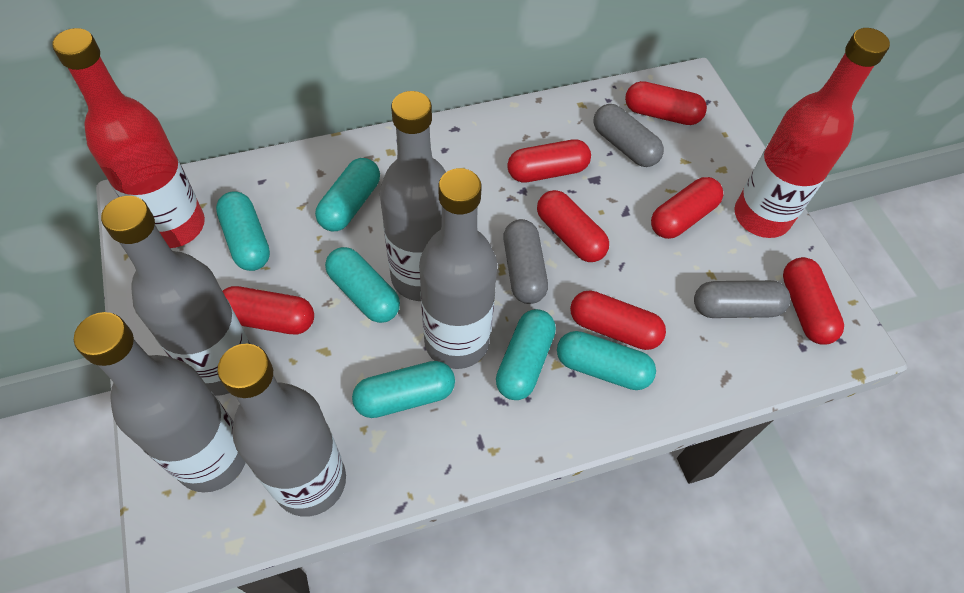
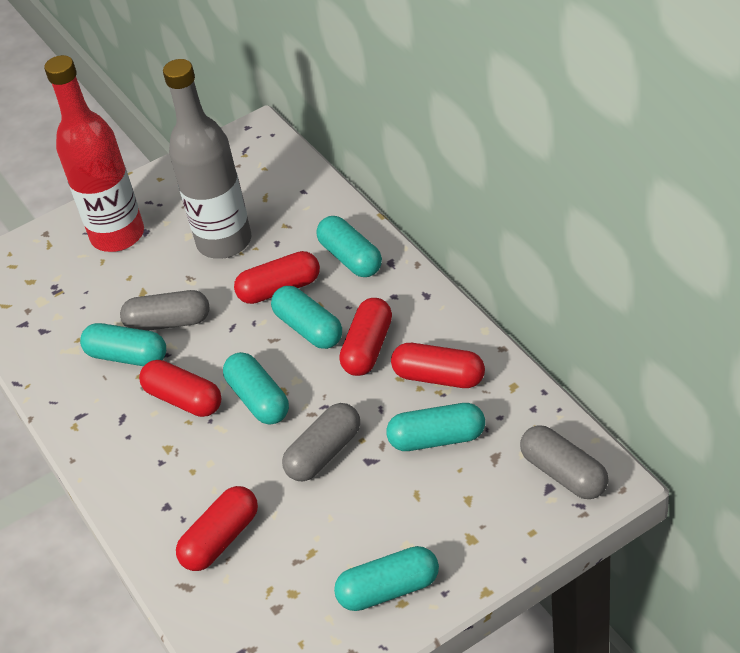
grey bottle: 5 -> 1
red bottle: 2 -> 1
red capsule: 7 -> 5

